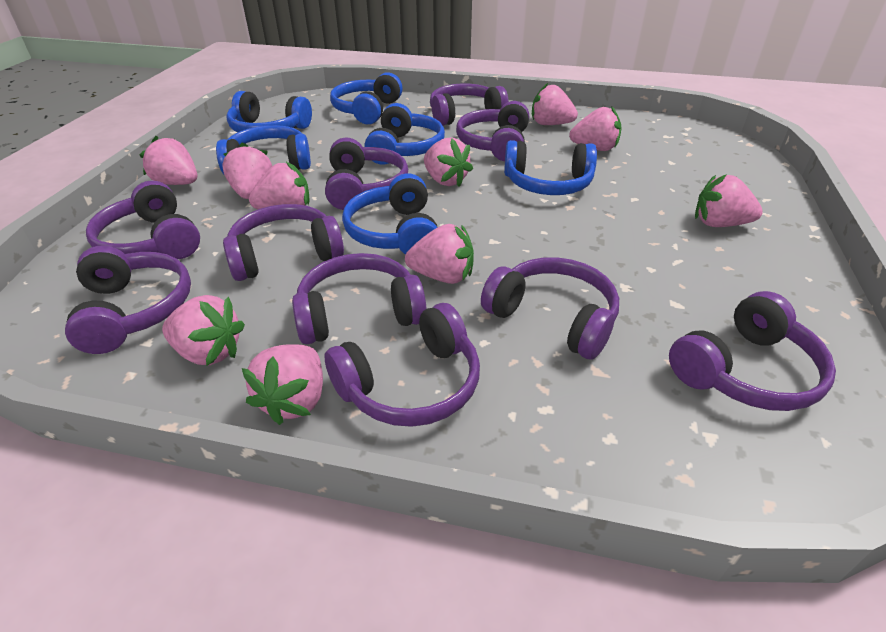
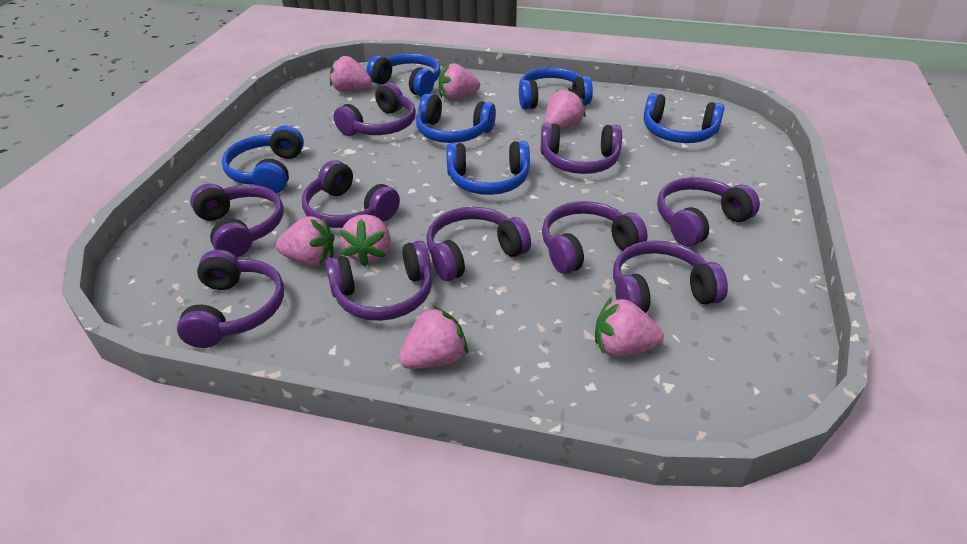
pink strawberry: 10 -> 7

